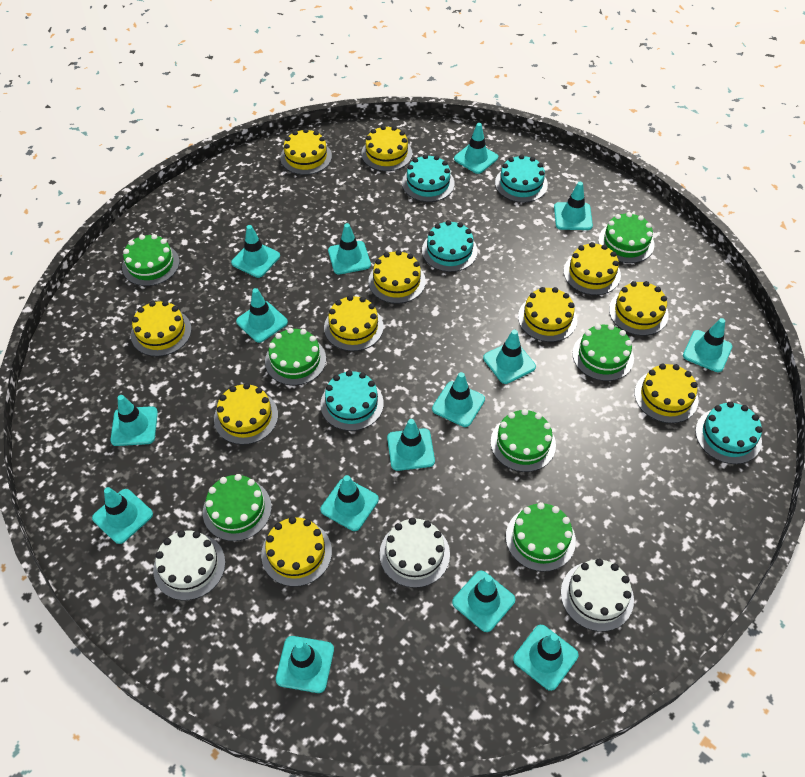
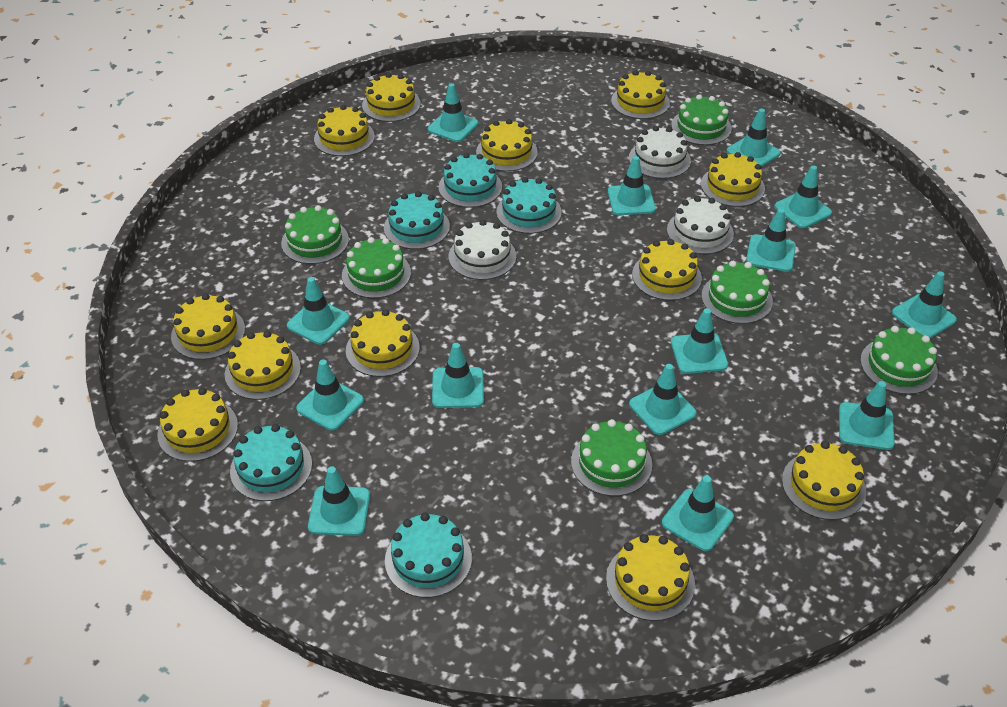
green cake: 7 -> 6
turquoise traffic cone: 15 -> 14
yellow cake: 11 -> 12

